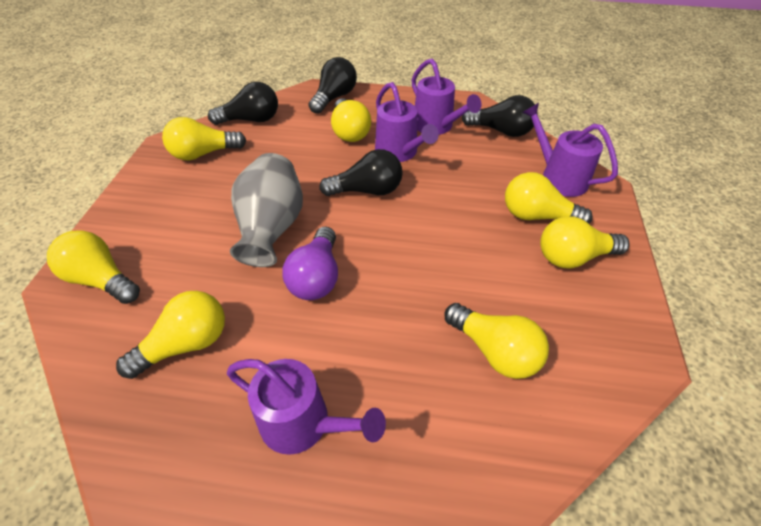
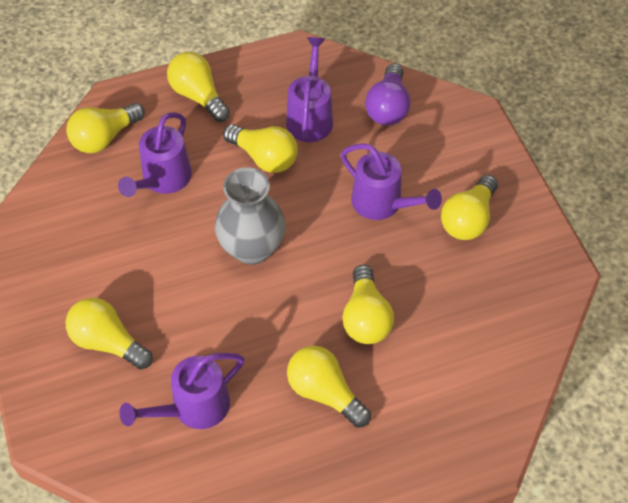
black light bulb: 4 -> 0

